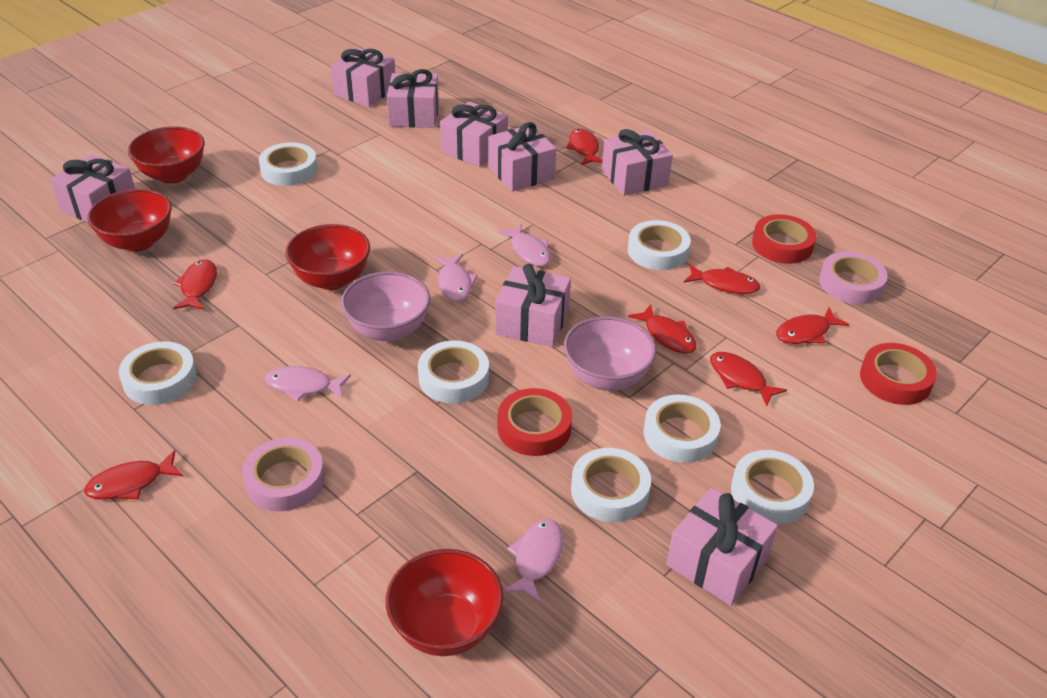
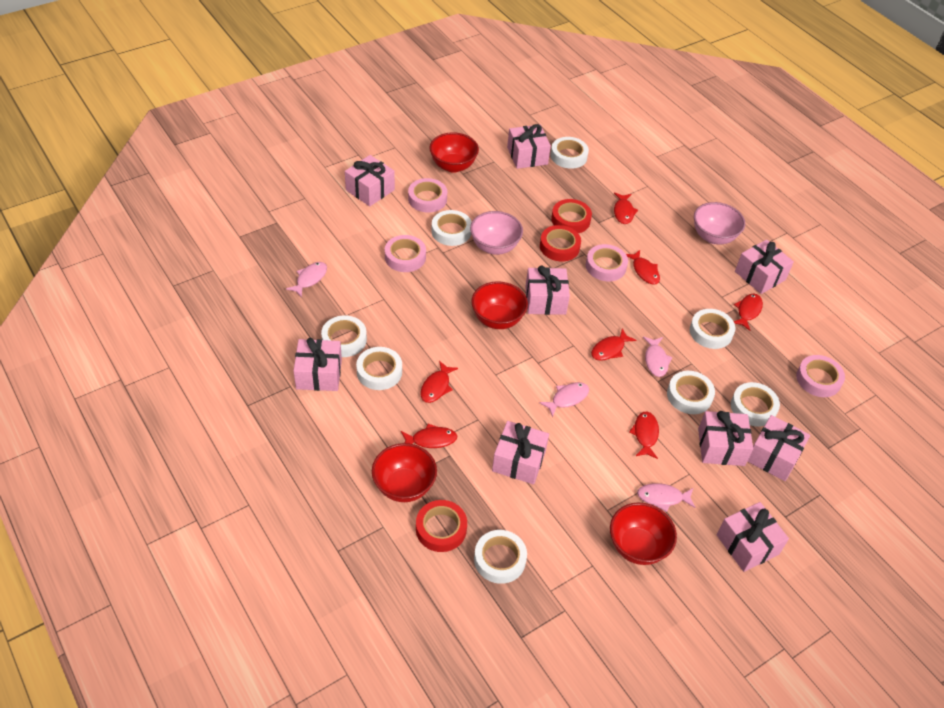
pink gift: 8 -> 9
pink tape: 2 -> 4
white tape: 7 -> 8

